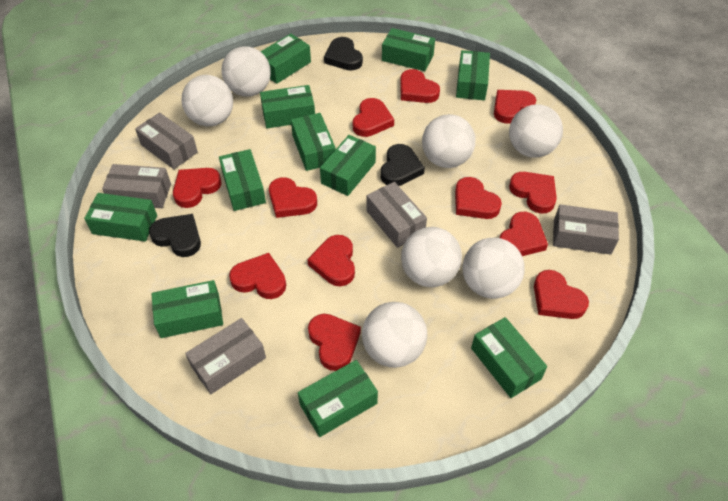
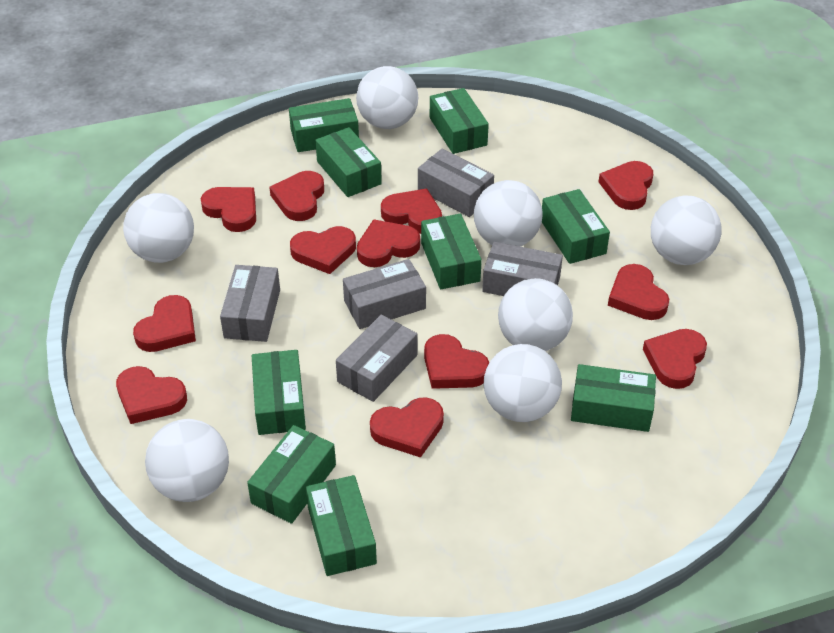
black heart: 3 -> 0
green box: 11 -> 9

